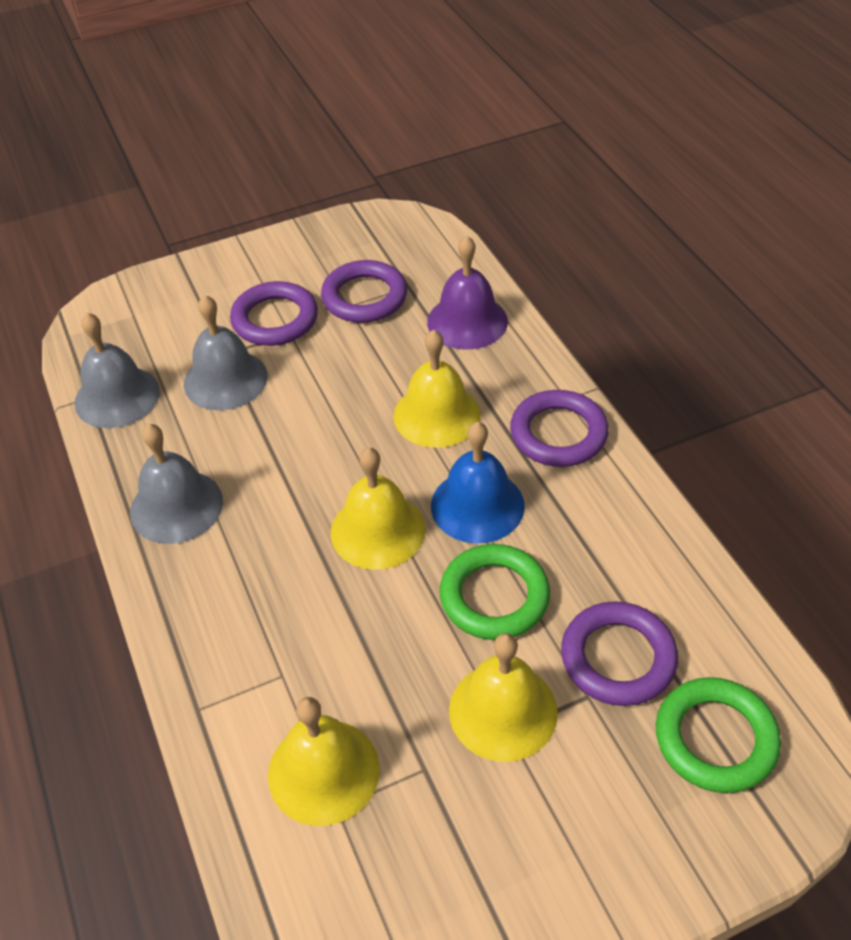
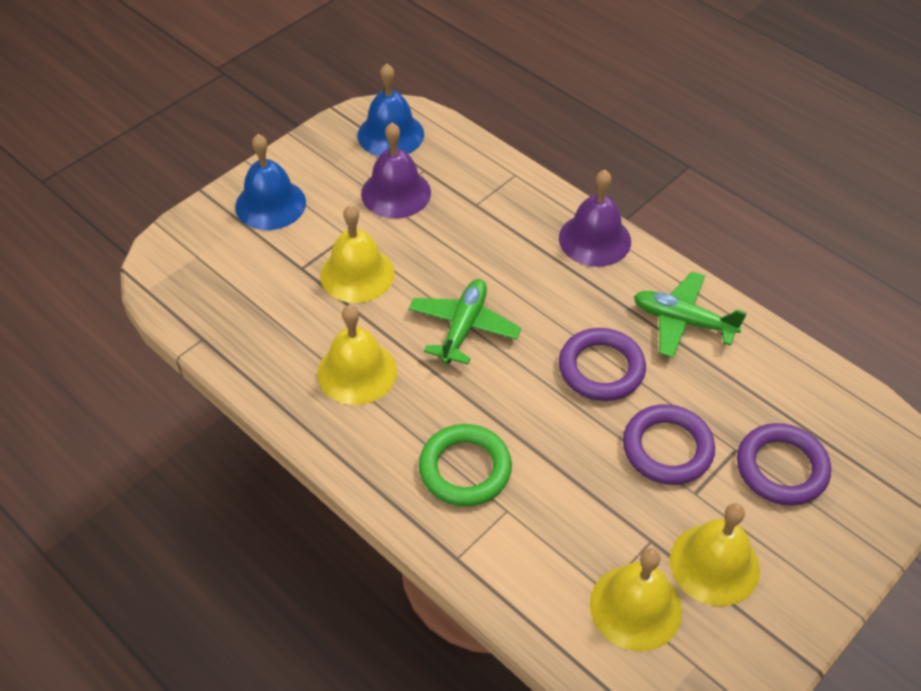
blue bell: 1 -> 2
green plane: 0 -> 2
green ring: 2 -> 1
grey bell: 3 -> 0
purple bell: 1 -> 2
purple ring: 4 -> 3

